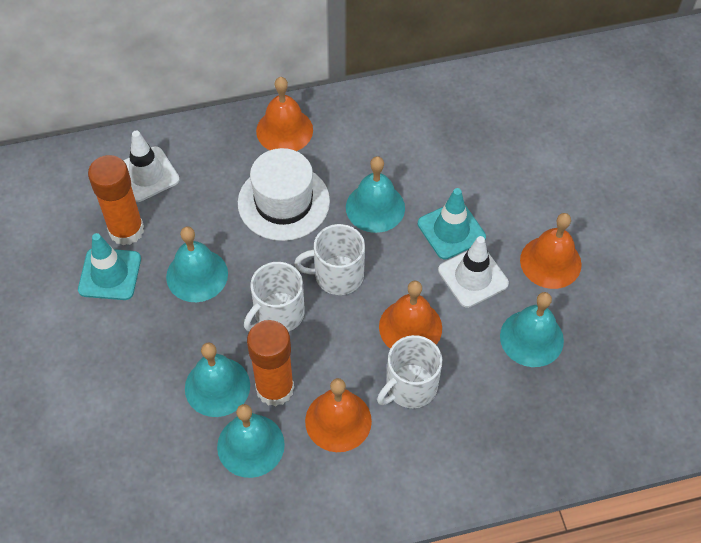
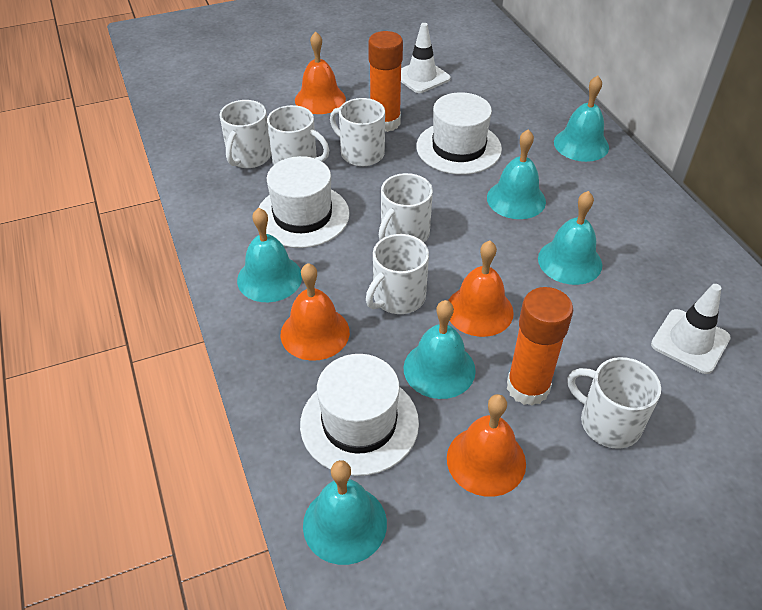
turquoise bell: 5 -> 6
turquoise traffic cone: 2 -> 0
white hat: 1 -> 3
white mug: 3 -> 6

